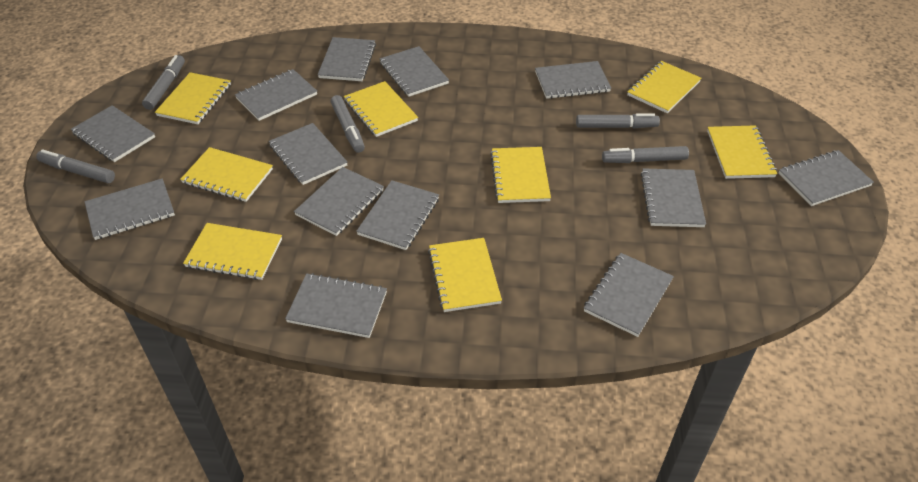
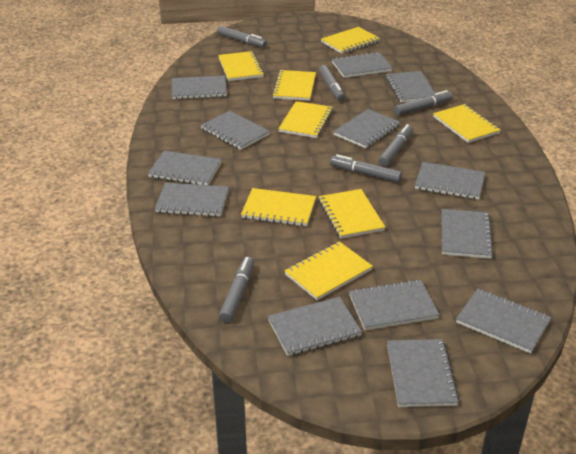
grey marker: 5 -> 6

